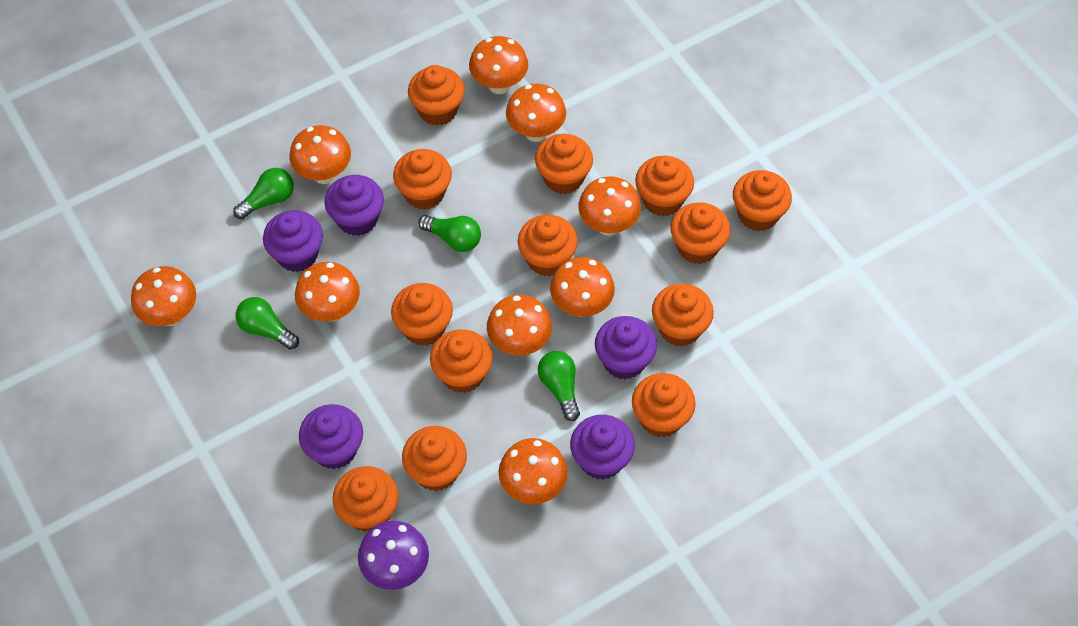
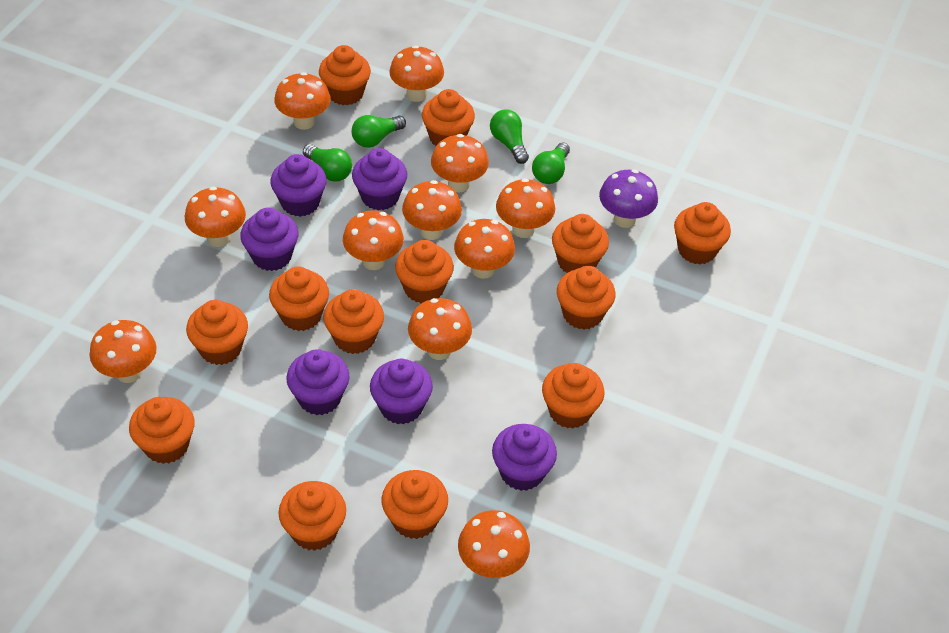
orange mushroom: 9 -> 11
purple cupcake: 5 -> 6

